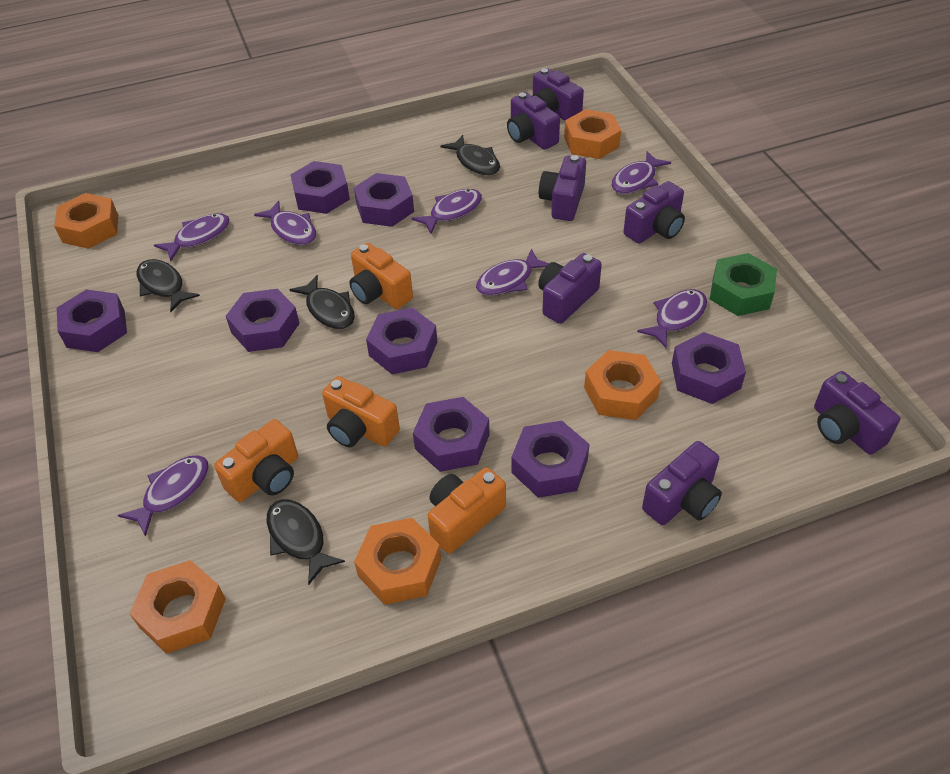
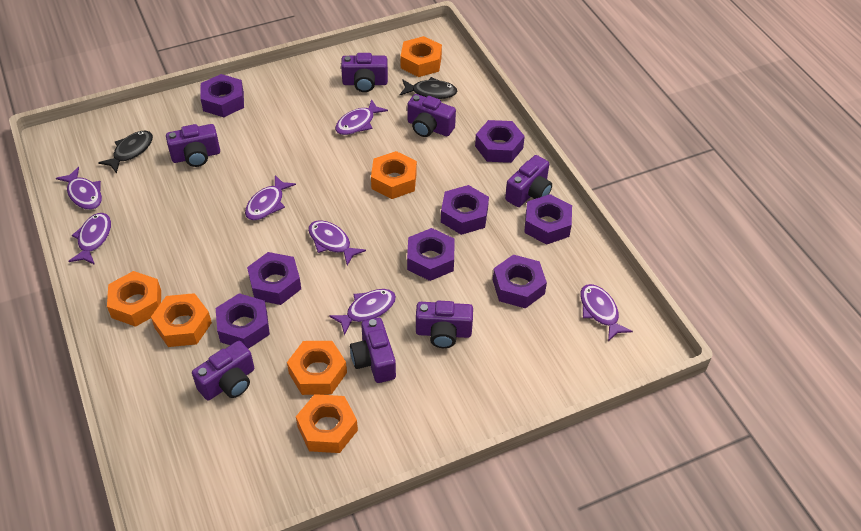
black fish: 4 -> 2
green nut: 1 -> 0
orange camera: 4 -> 0
orange nut: 5 -> 6

